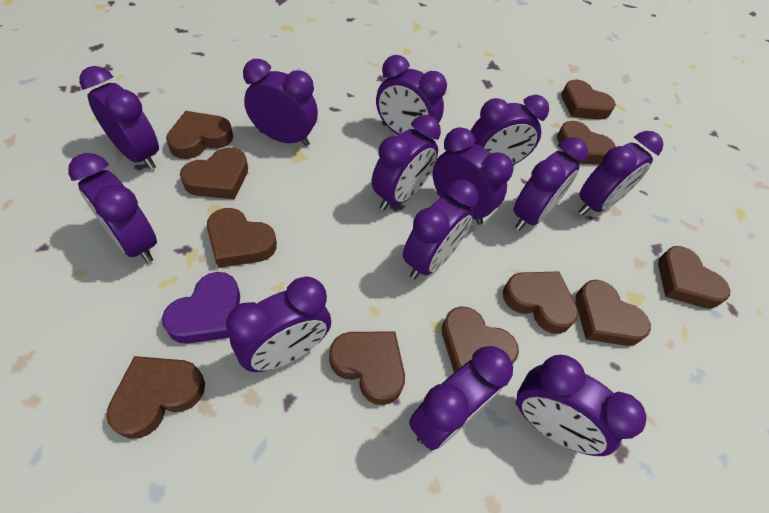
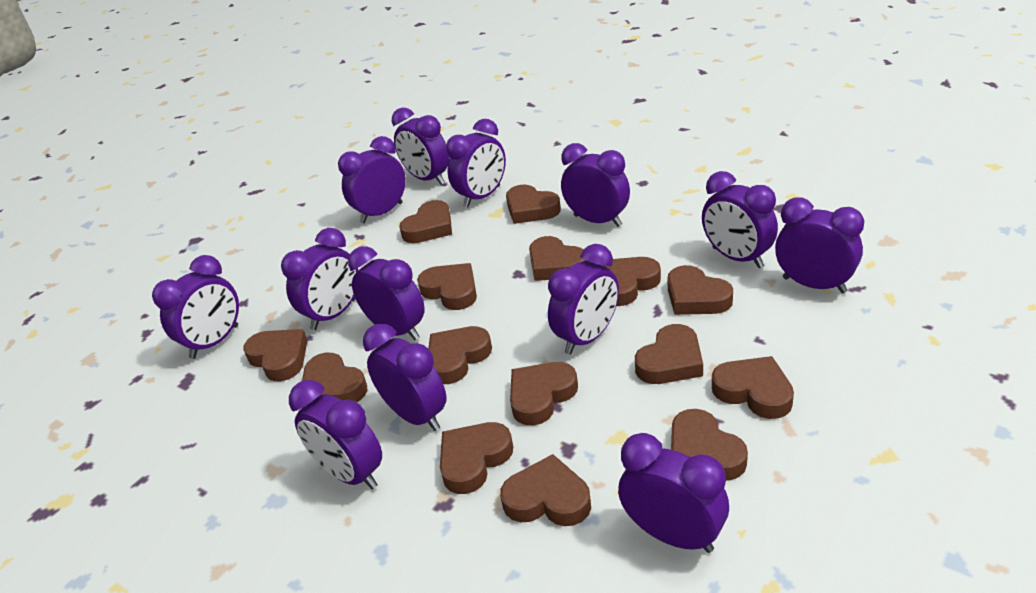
brown heart: 11 -> 15
purple heart: 1 -> 0

